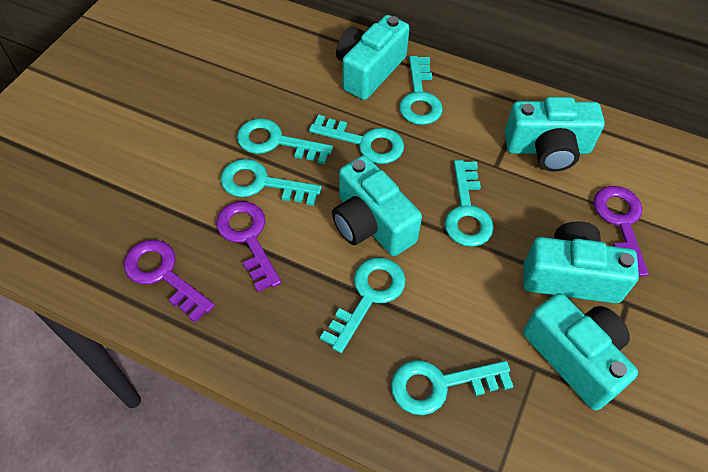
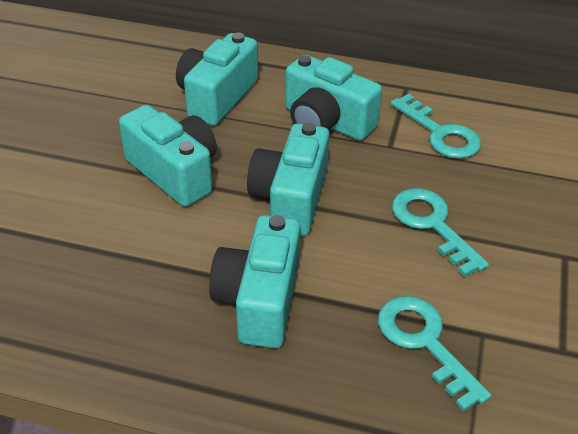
purple key: 3 -> 0
turquoise key: 7 -> 3

